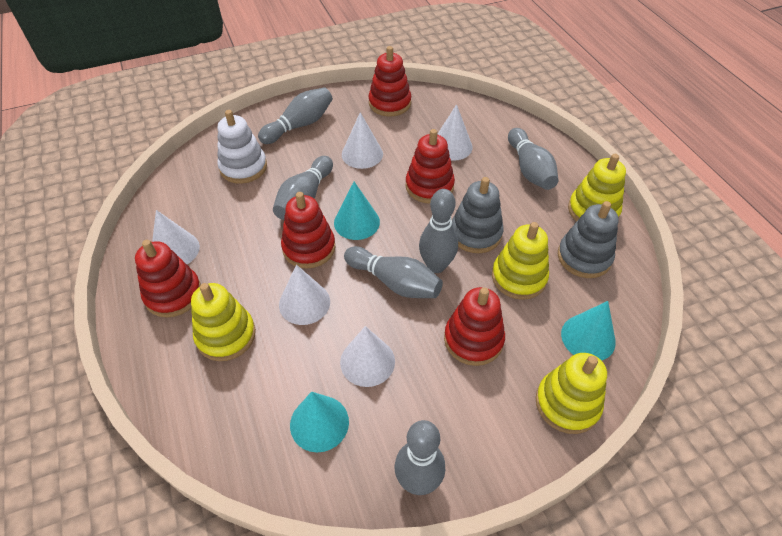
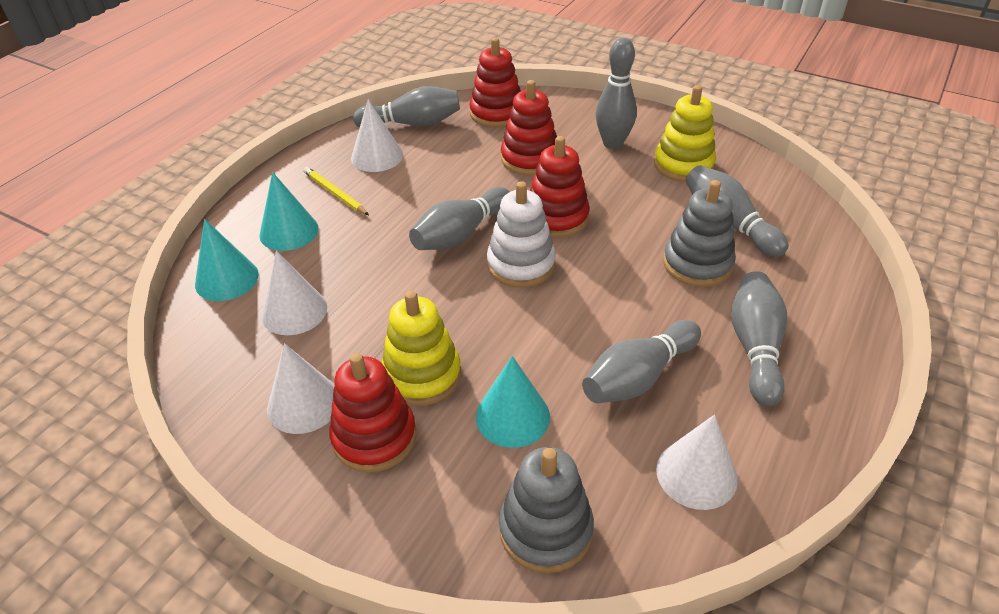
red stacking toy: 5 -> 4
white cone: 5 -> 4
yellow pencil: 0 -> 1
yellow stacking toy: 4 -> 2

